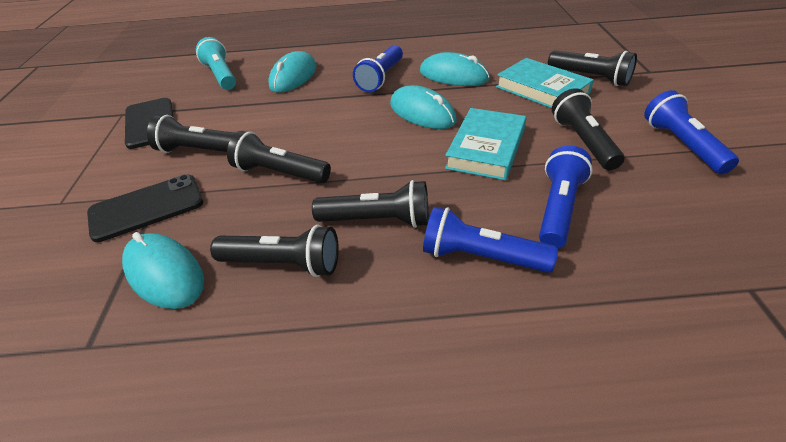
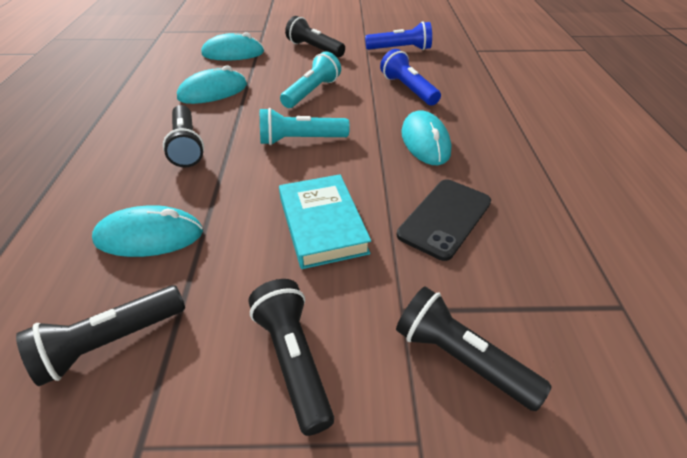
black flashlight: 6 -> 5
black phone: 2 -> 1
blue flashlight: 4 -> 2
turquoise book: 2 -> 1
turquoise flashlight: 1 -> 2

